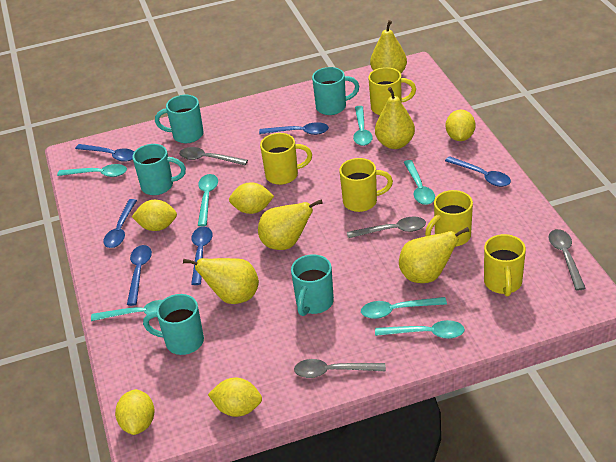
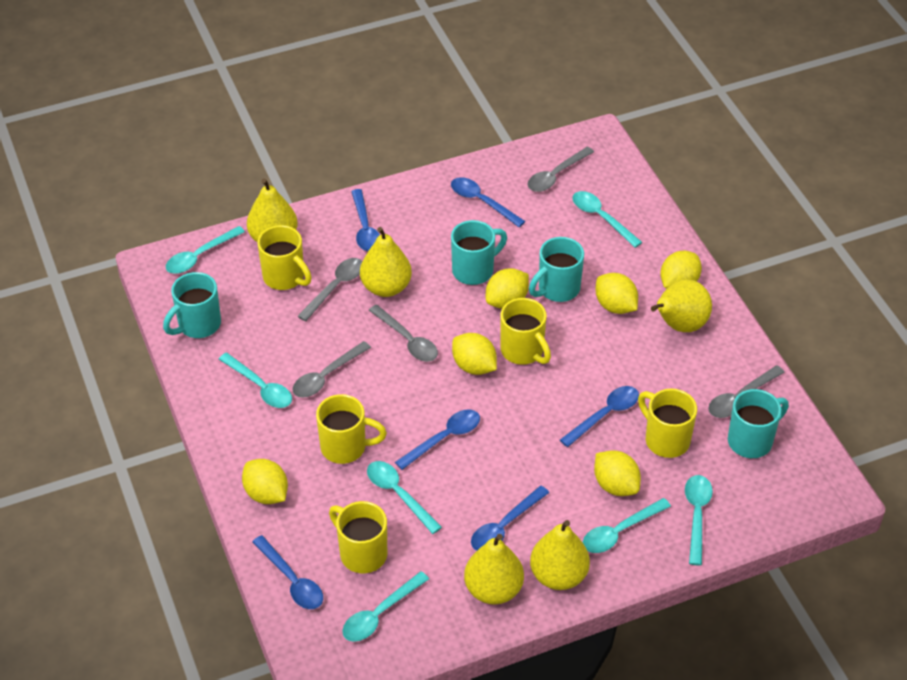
grey spoon: 4 -> 5
turquoise mug: 5 -> 4
yellow lemon: 5 -> 6

